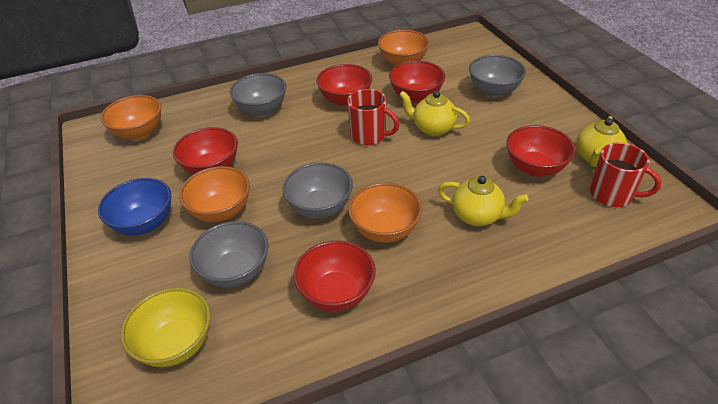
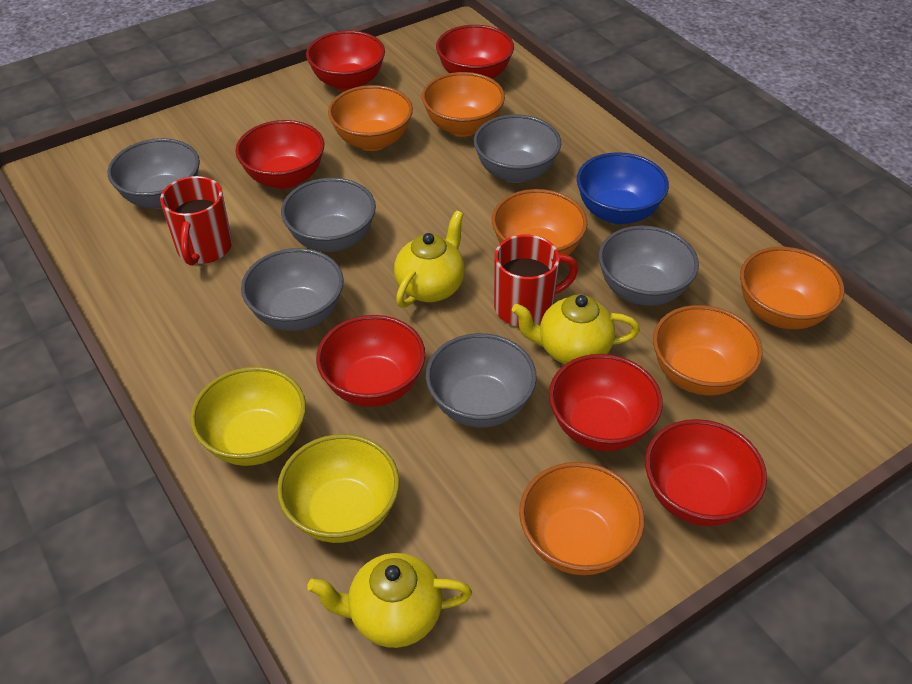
grey bowl: 4 -> 6
orange bowl: 4 -> 6
red bowl: 5 -> 6
yellow bowl: 1 -> 2

